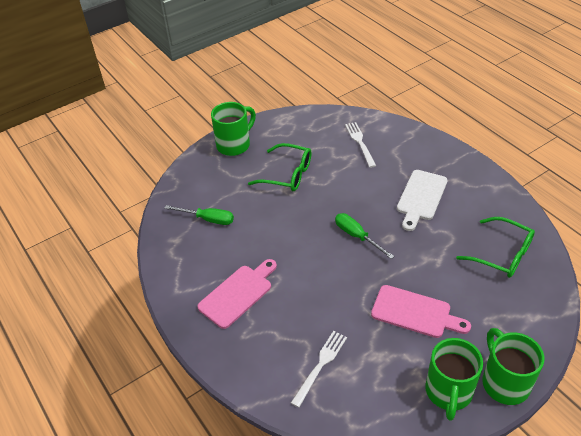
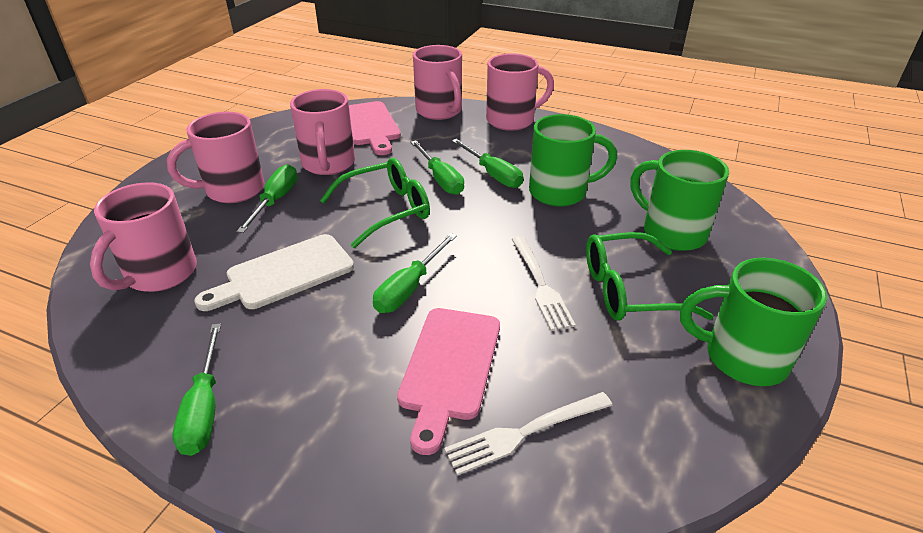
green screwdriver: 2 -> 5
pink mug: 0 -> 5

